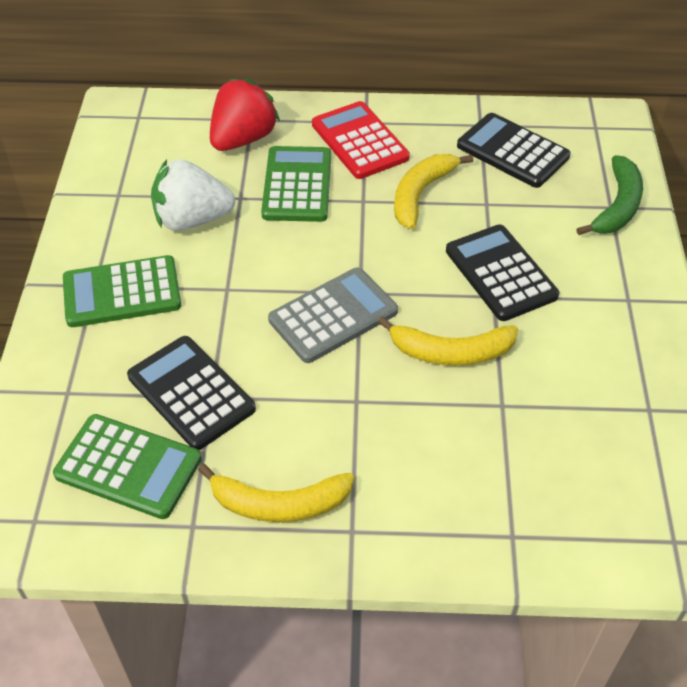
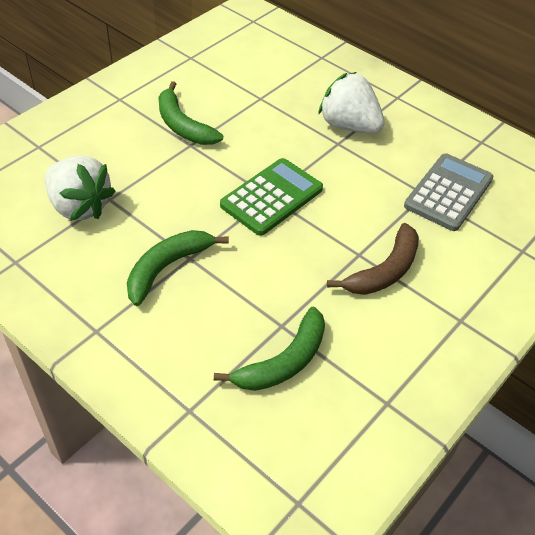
black calculator: 3 -> 0
brown banana: 0 -> 1
green banana: 1 -> 3
green calculator: 3 -> 1
red calculator: 1 -> 0
red strawberry: 1 -> 0
white strawberry: 1 -> 2
yellow banana: 3 -> 0

